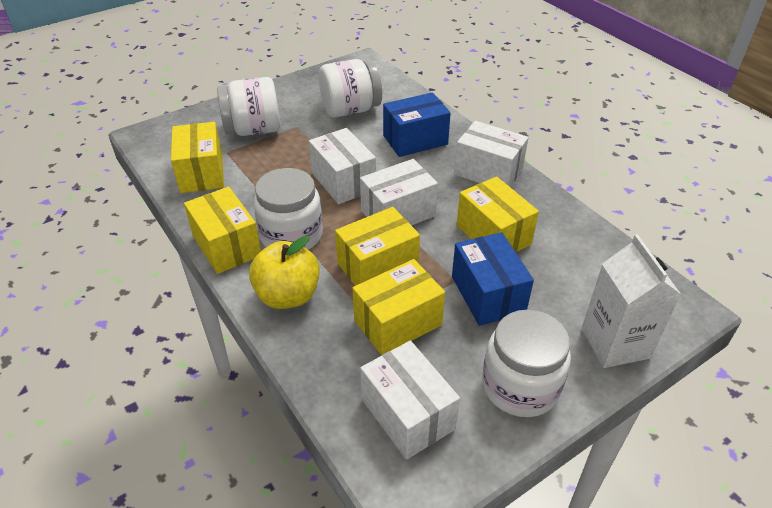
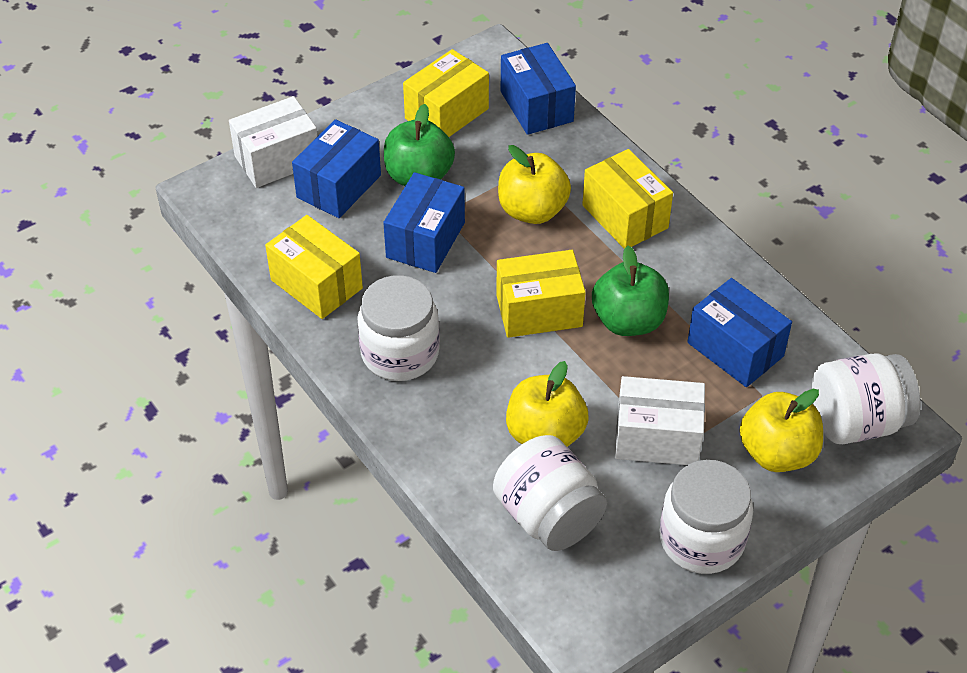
blue box: 2 -> 4
green apple: 0 -> 2
white box: 4 -> 2
white carton: 1 -> 0
yellow apple: 1 -> 3
yellow box: 5 -> 4

